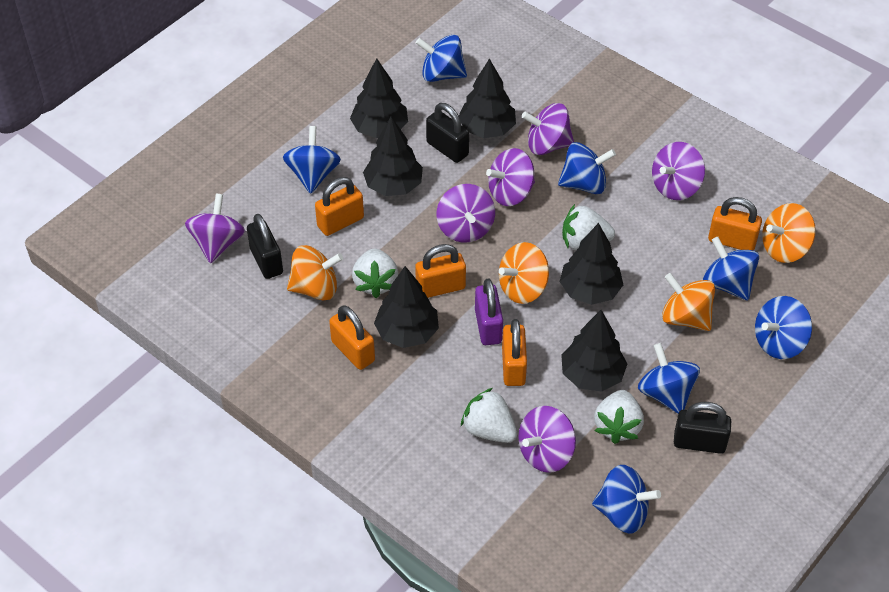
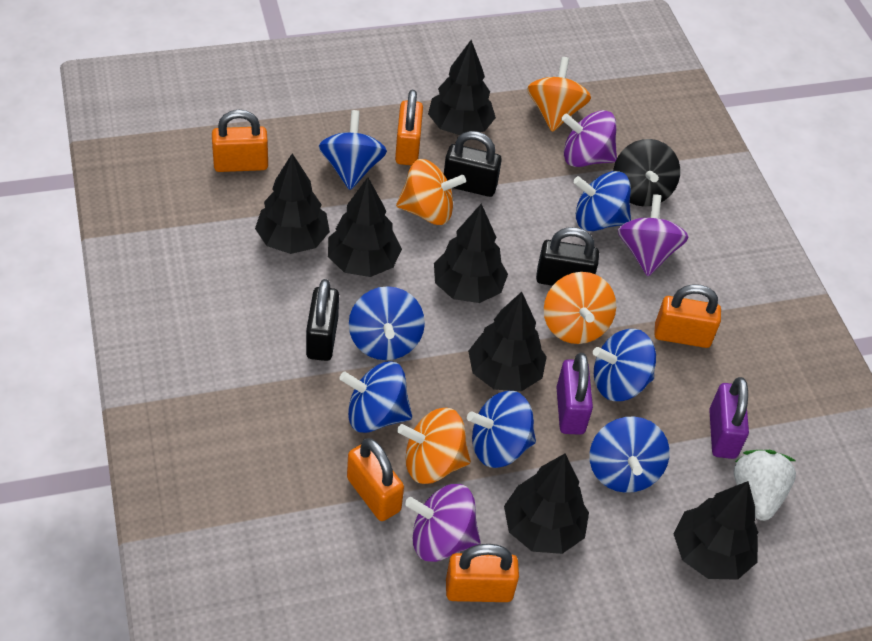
black spinning top: 0 -> 1
black tree: 6 -> 7
purple padlock: 1 -> 2
purple spinning top: 6 -> 3
white strawberry: 4 -> 1

